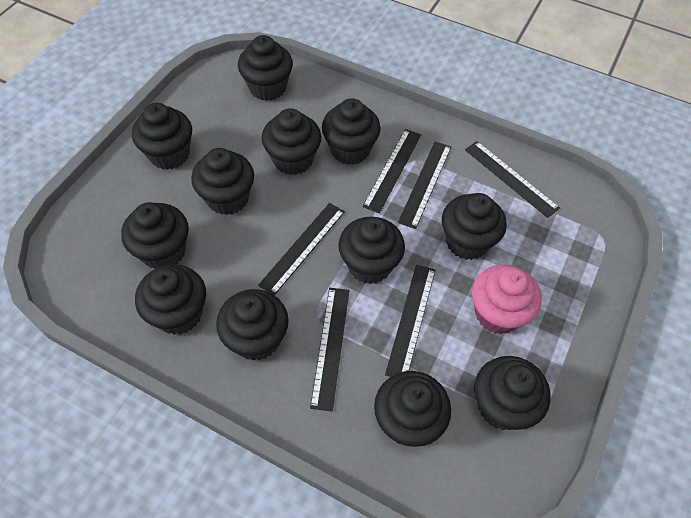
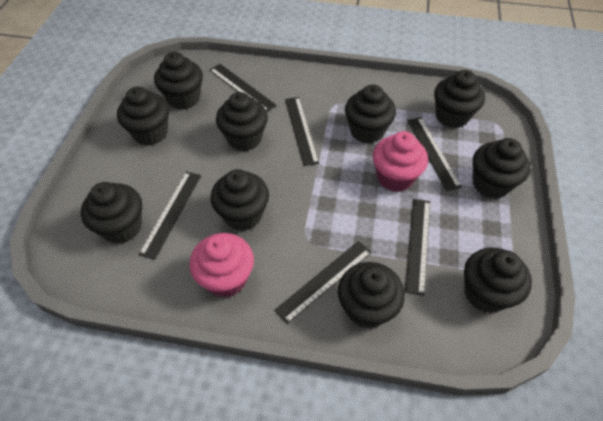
black cupcake: 12 -> 10
pink cupcake: 1 -> 2

